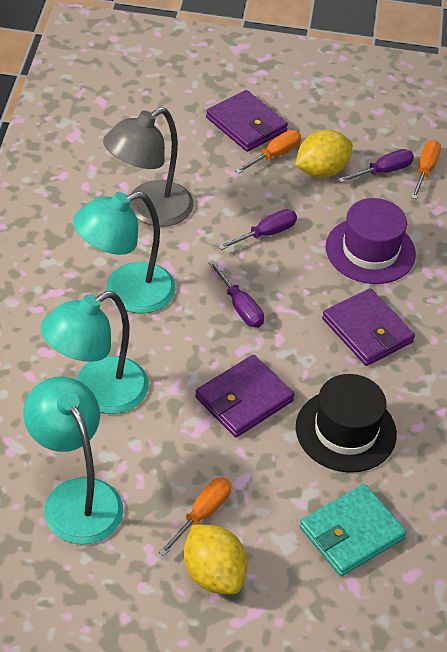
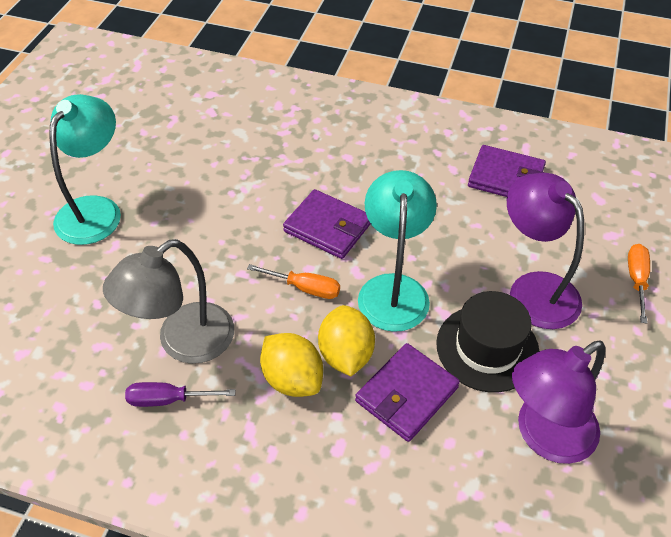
orange screwdriver: 3 -> 2
purple hat: 1 -> 0
purple lamp: 0 -> 2
purple screwdriver: 3 -> 1
turquoise lamp: 3 -> 2
turquoise wallet: 1 -> 0

